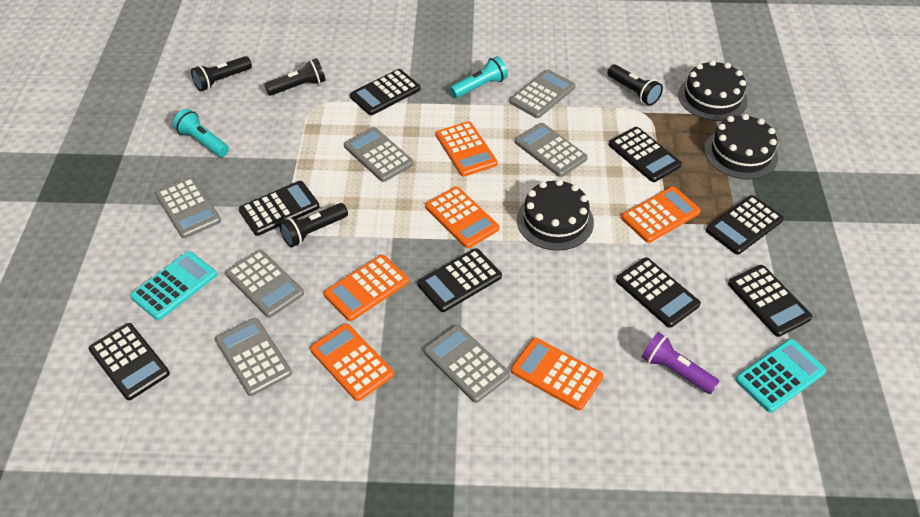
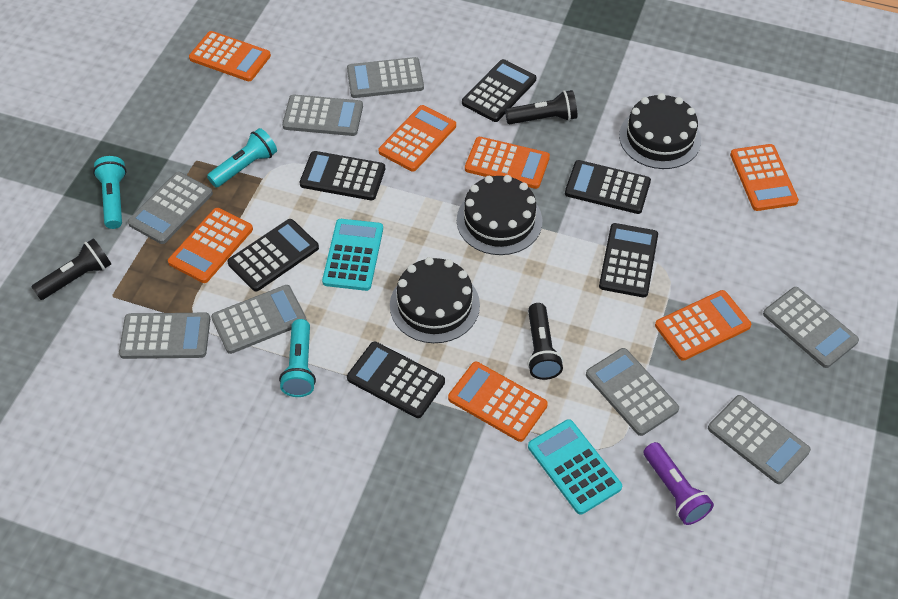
black calculator: 8 -> 6
black flashlight: 4 -> 3
grey calculator: 7 -> 8
orange calculator: 6 -> 7
turquoise flashlight: 2 -> 3

